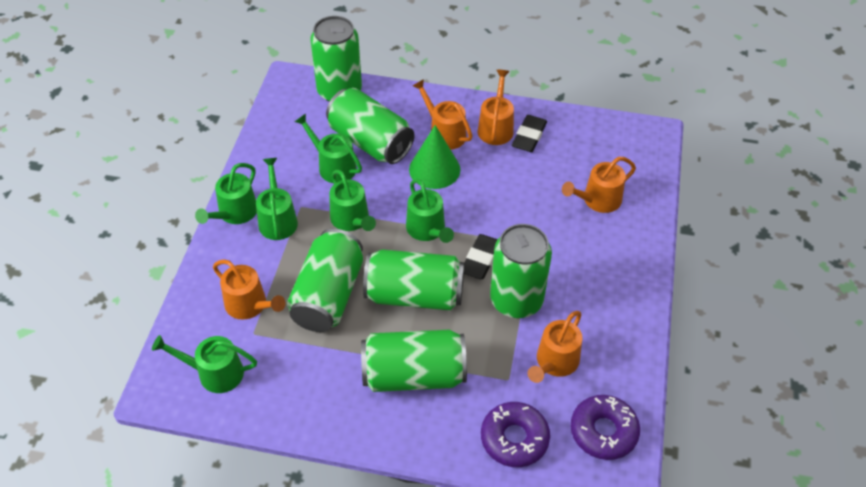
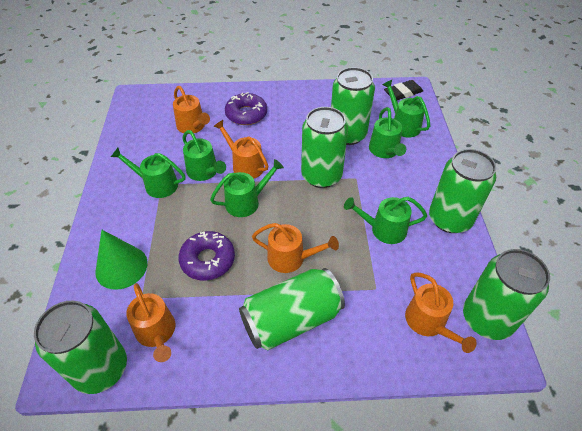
black eraser: 2 -> 1

